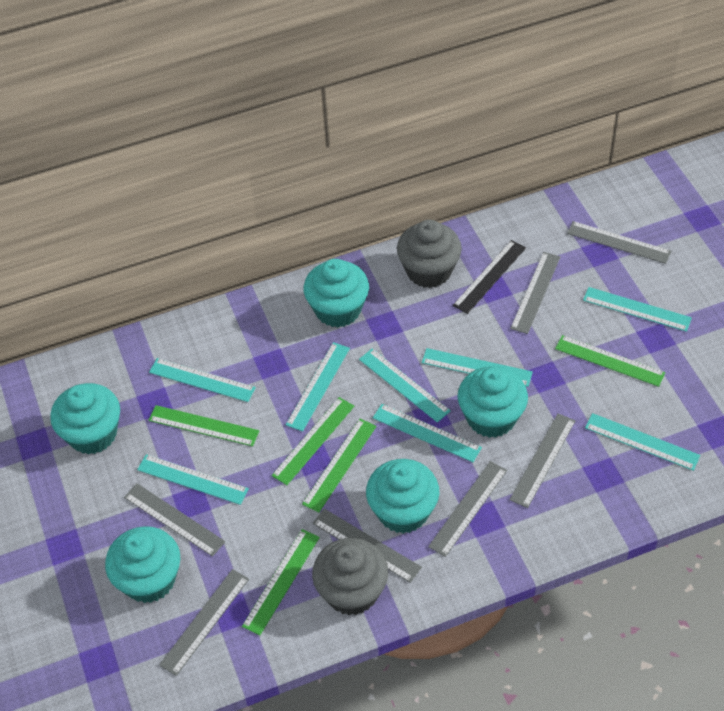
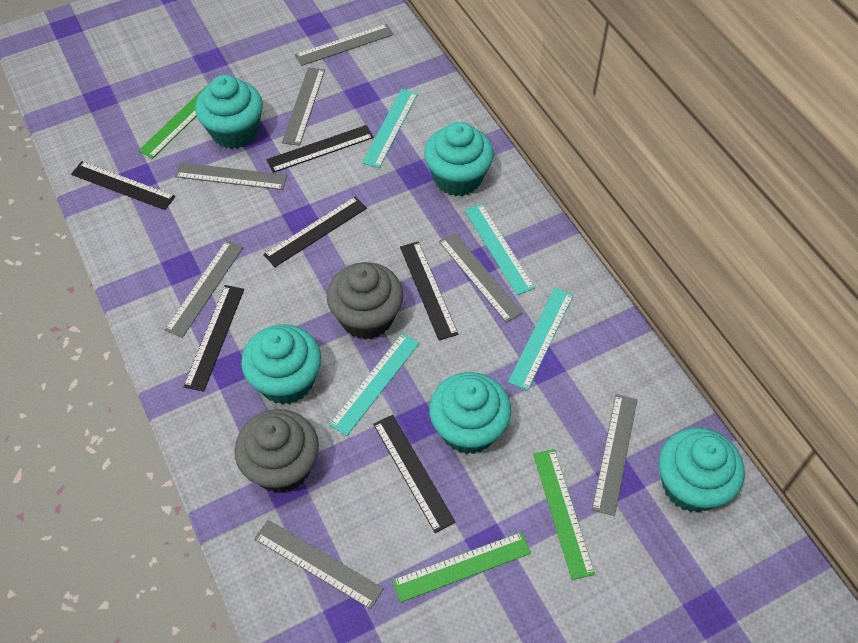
black ruler: 1 -> 6
green ruler: 5 -> 3
turquoise ruler: 8 -> 4

